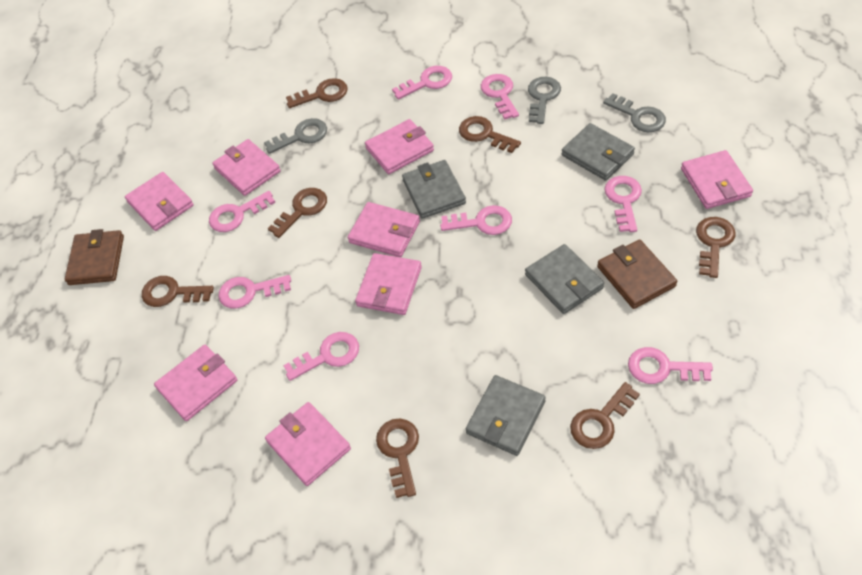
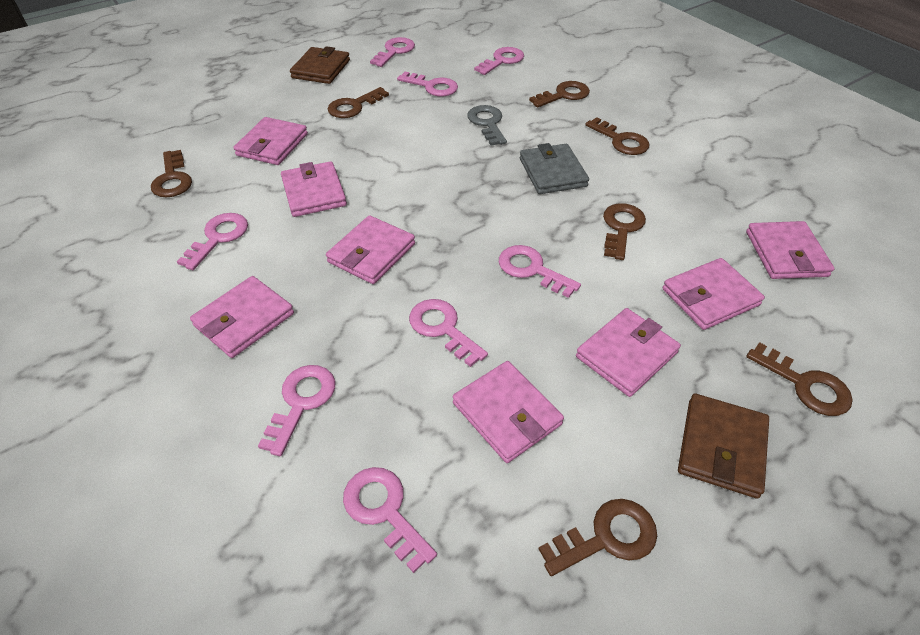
grey key: 3 -> 1
grey wallet: 4 -> 1

